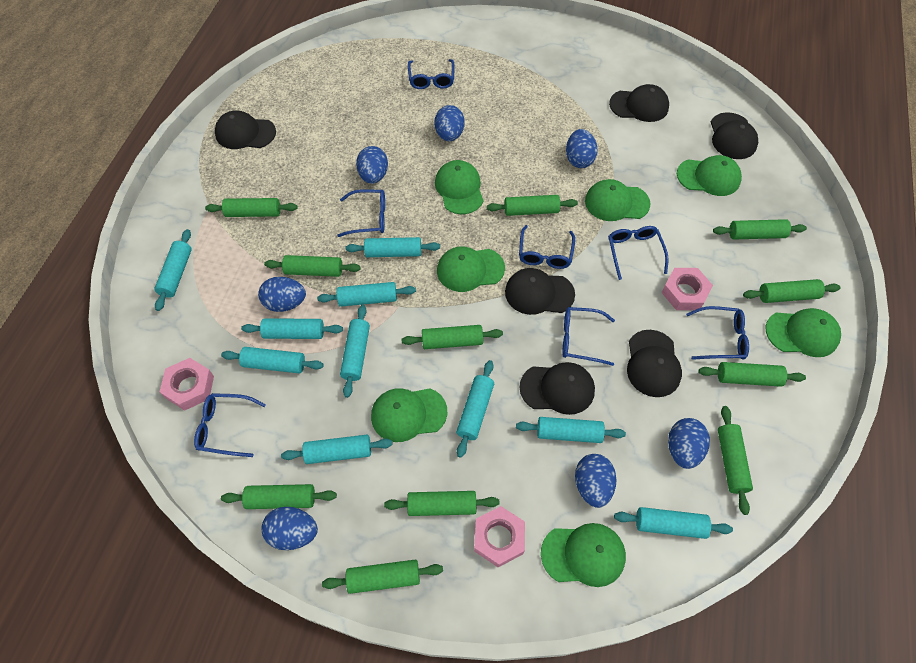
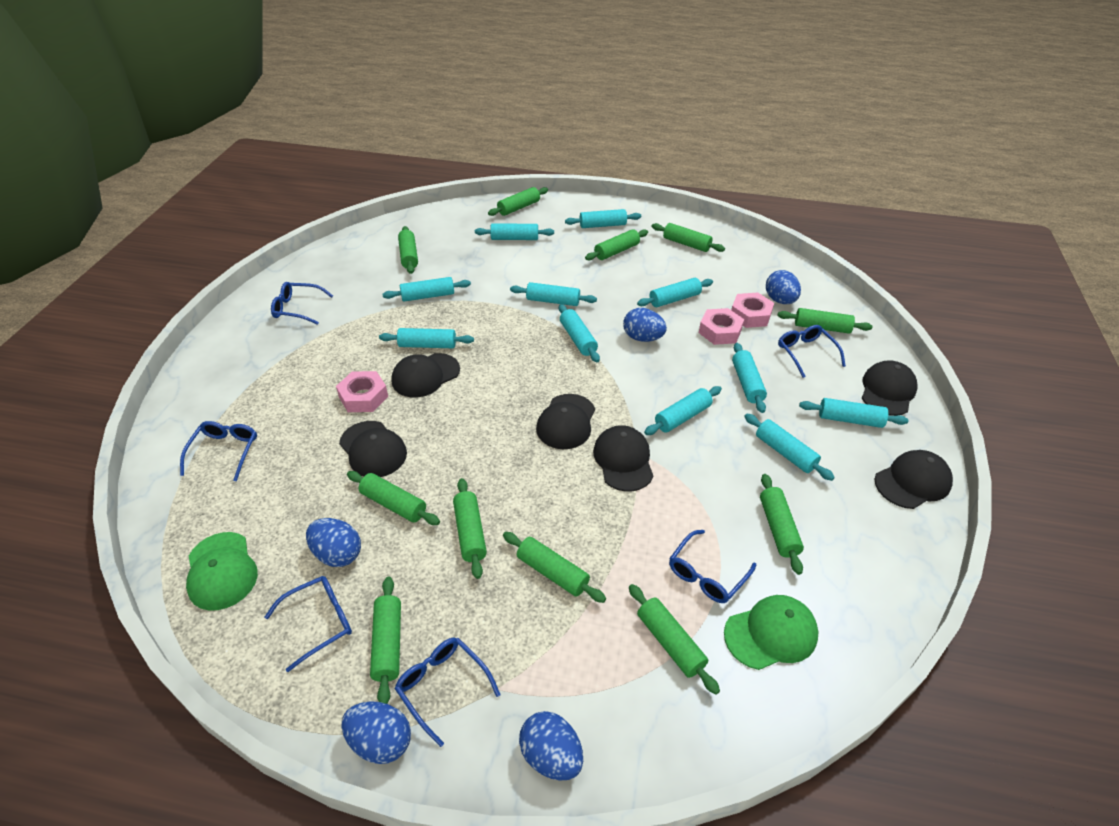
blue egg: 7 -> 5
blue glasses: 7 -> 6
green cap: 7 -> 2
turquoise rolling pin: 10 -> 11

